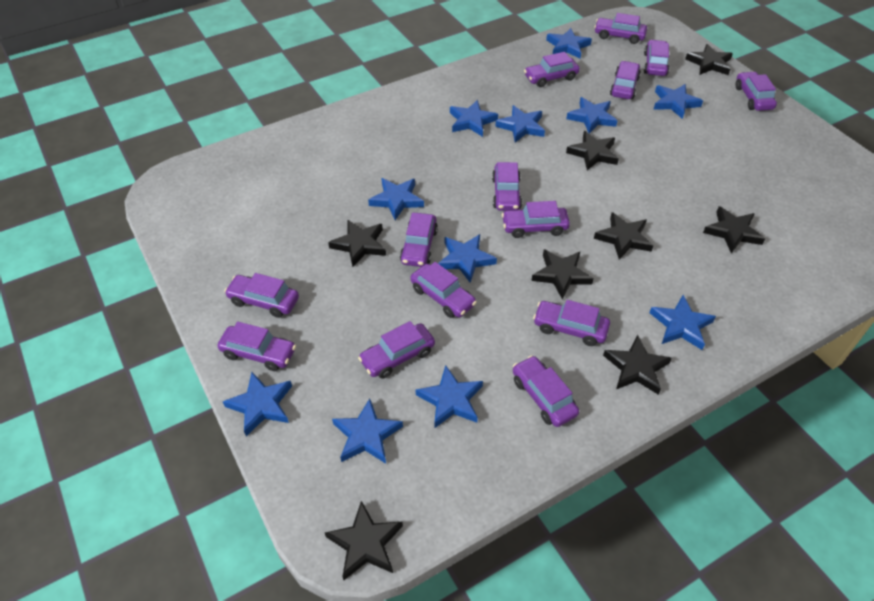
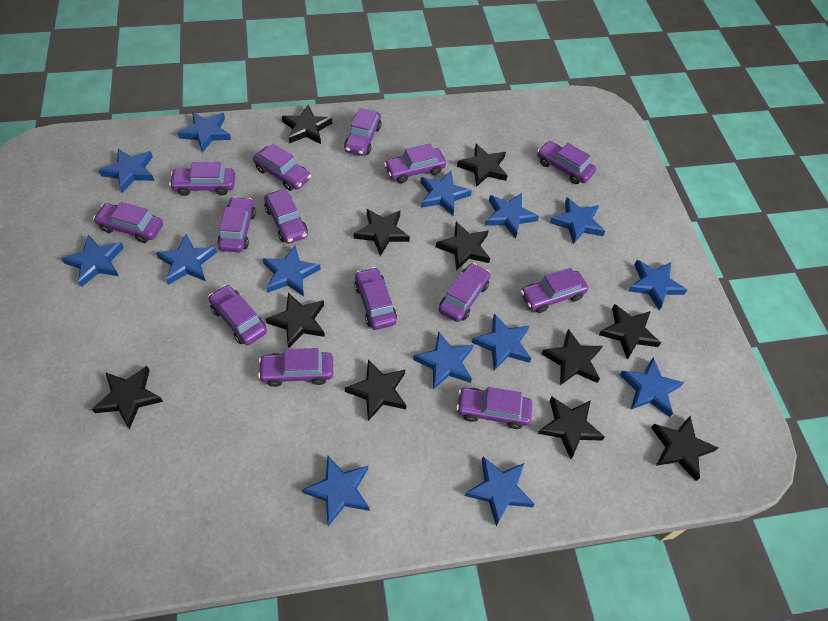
black star: 8 -> 11
blue star: 11 -> 14

